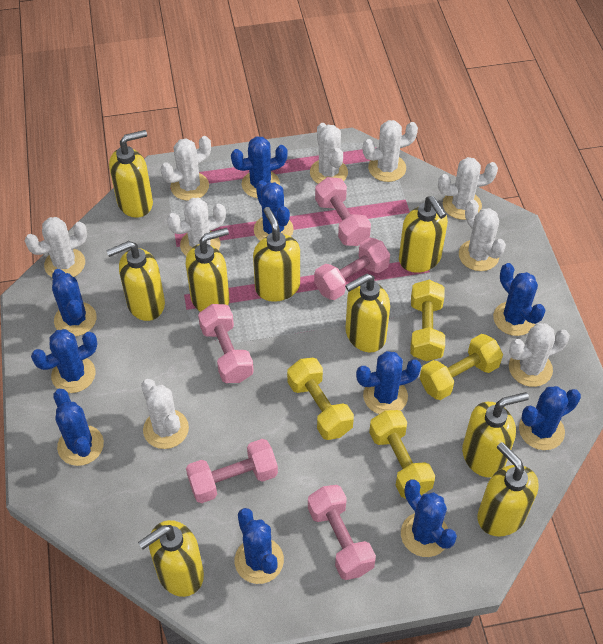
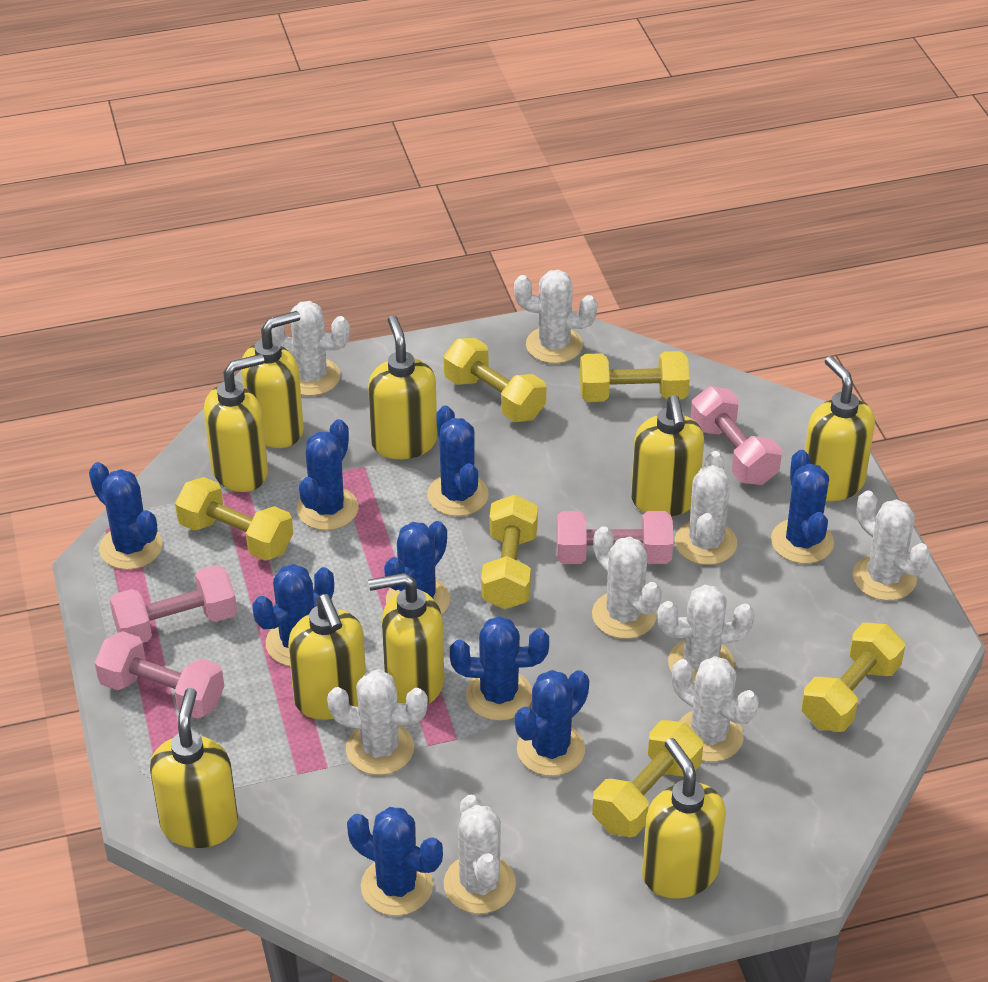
blue cactus: 10 -> 9
pink dumbbell: 5 -> 4
yellow dumbbell: 4 -> 6

